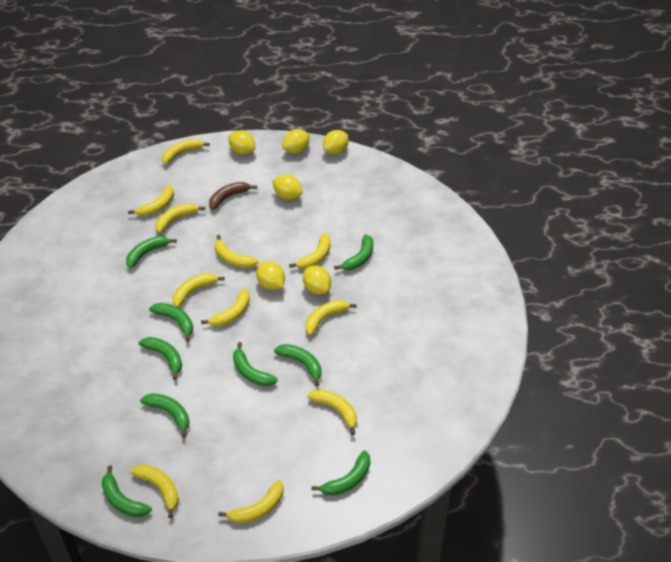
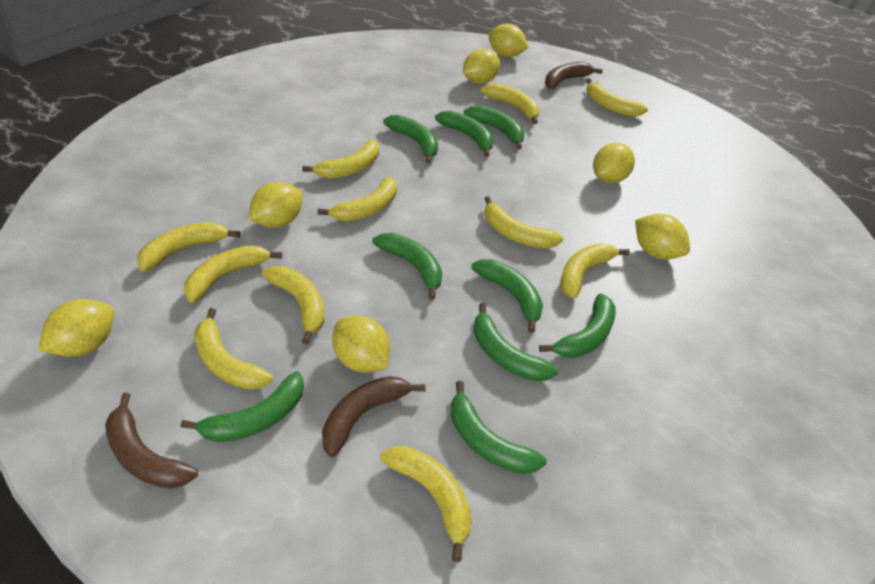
brown banana: 1 -> 3
yellow lemon: 6 -> 7

